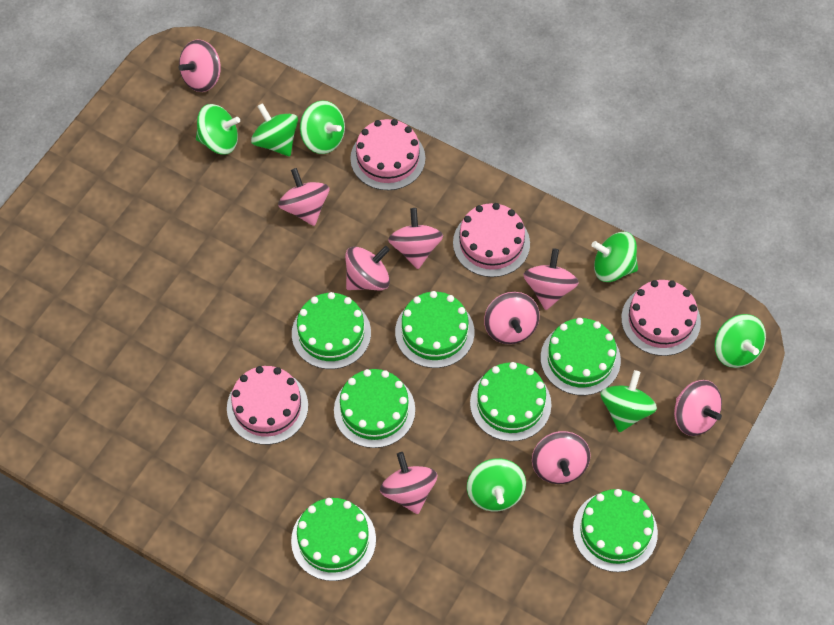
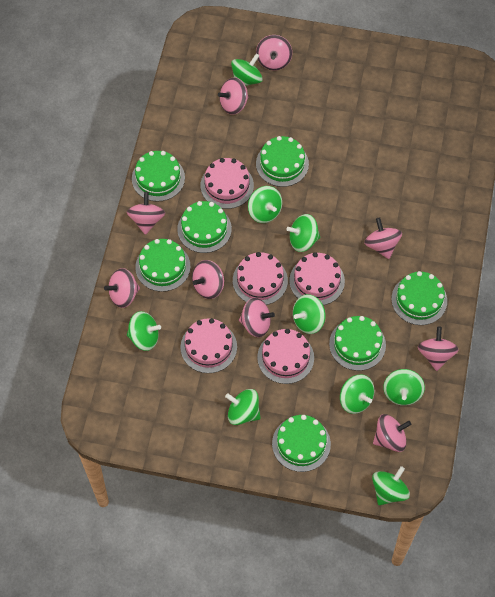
green spinning top: 7 -> 9
pink cake: 4 -> 5

